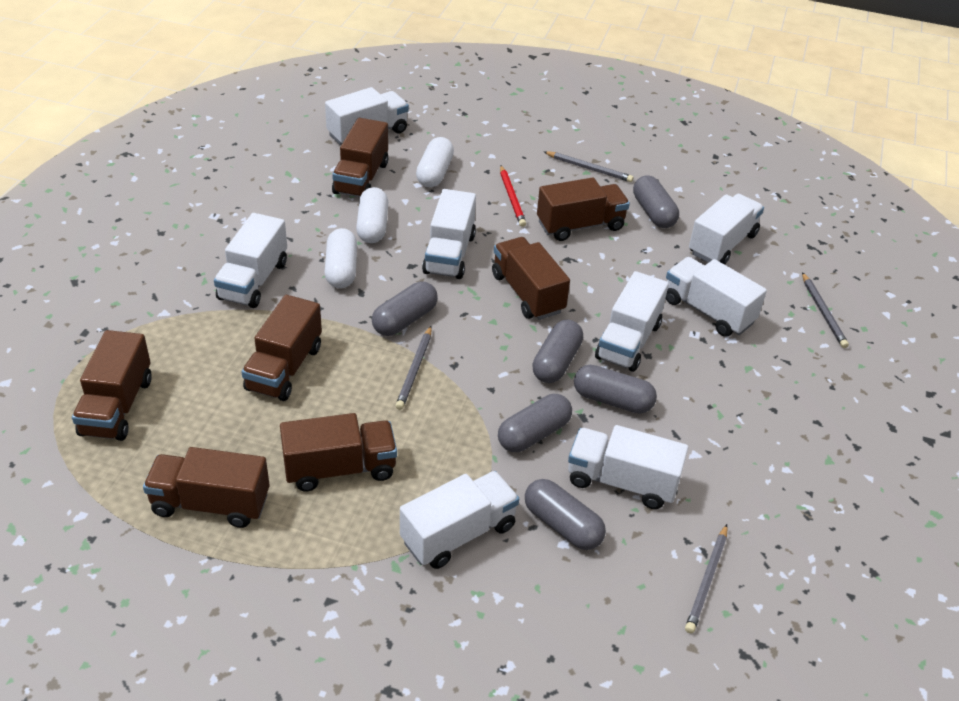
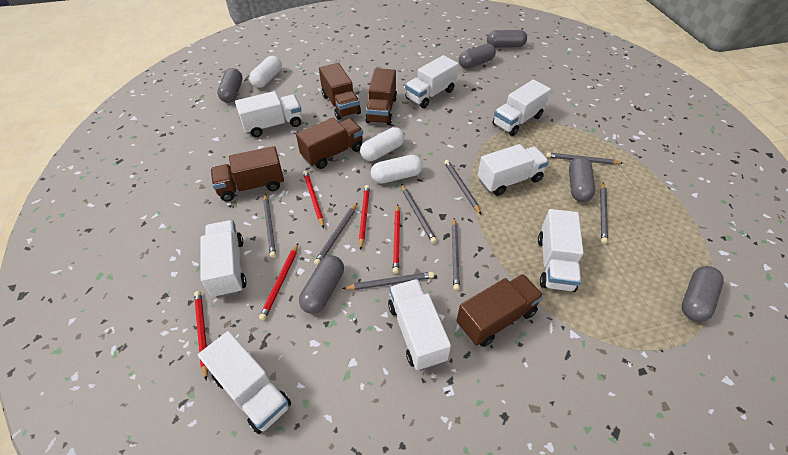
brown truck: 7 -> 5
grey pencil: 4 -> 8
red pencil: 1 -> 5

